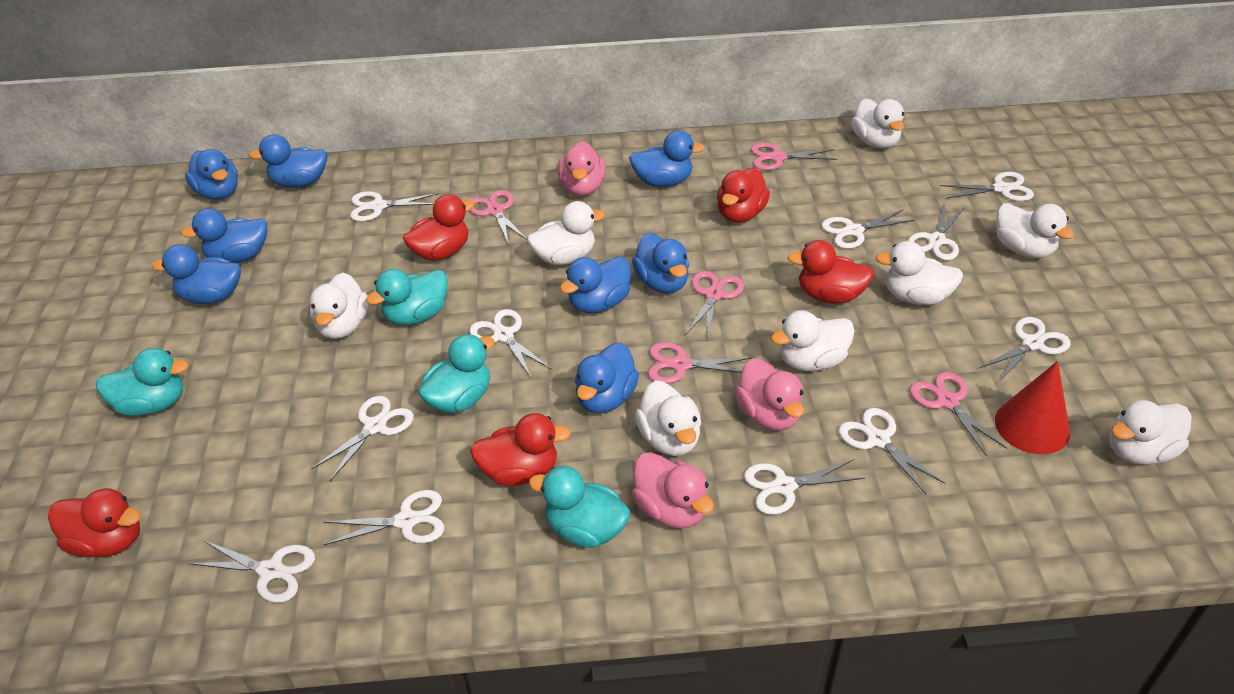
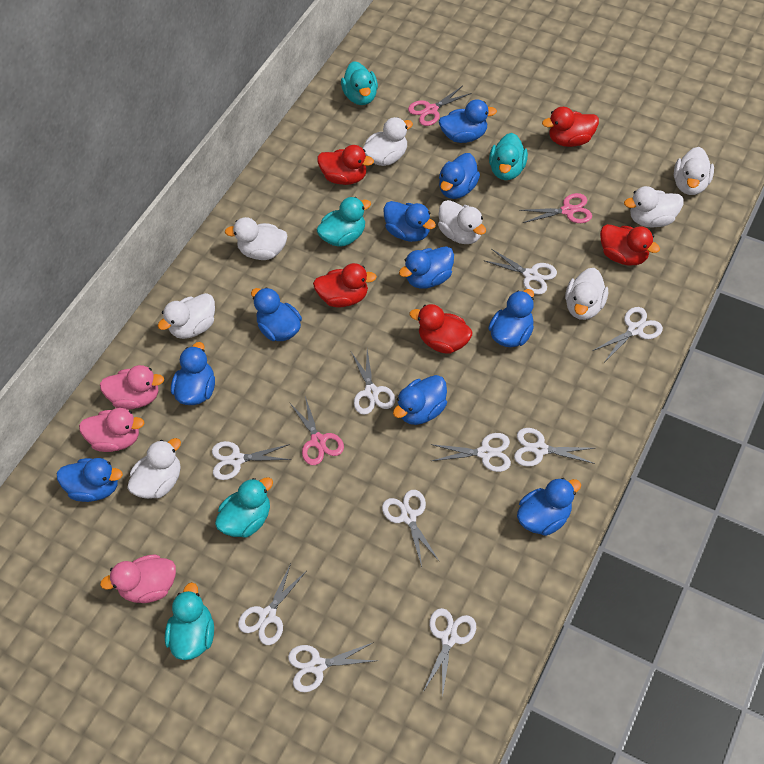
blue duck: 8 -> 10
pink scissors: 5 -> 3
red cone: 1 -> 0
turquoise duck: 4 -> 5
white scissors: 11 -> 10

